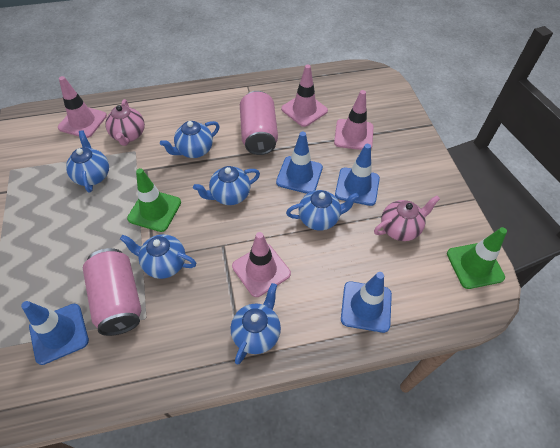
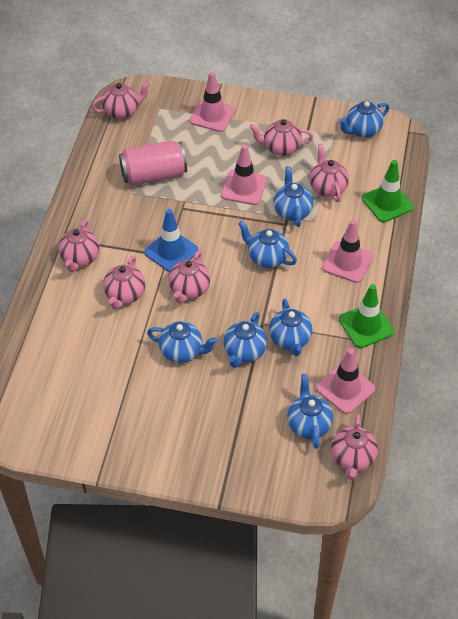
blue teapot: 6 -> 7
blue traffic cone: 4 -> 1
pink can: 2 -> 1
pink teapot: 2 -> 7

